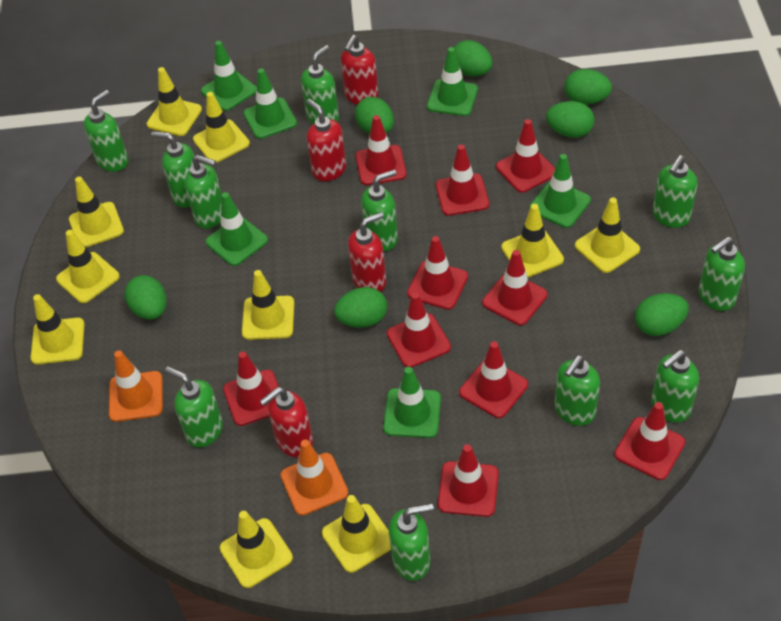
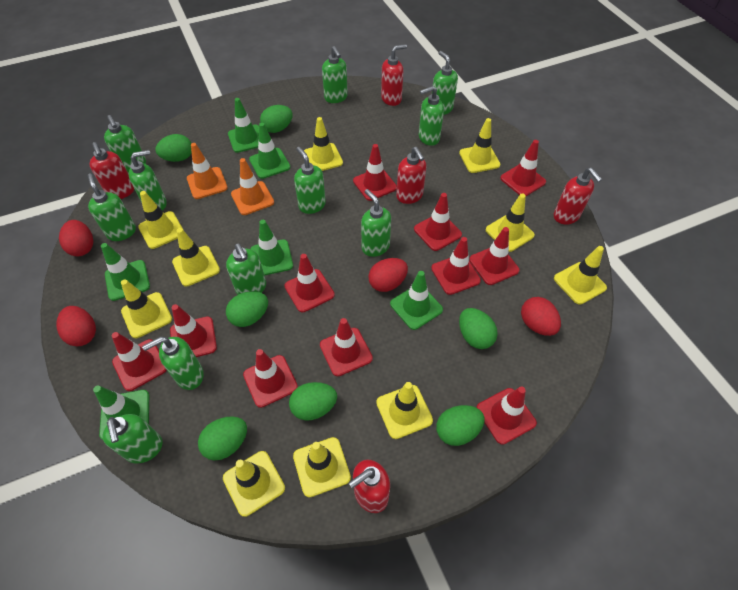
red egg: 0 -> 4
red soap dispenser: 4 -> 5
red traffic cone: 10 -> 11

